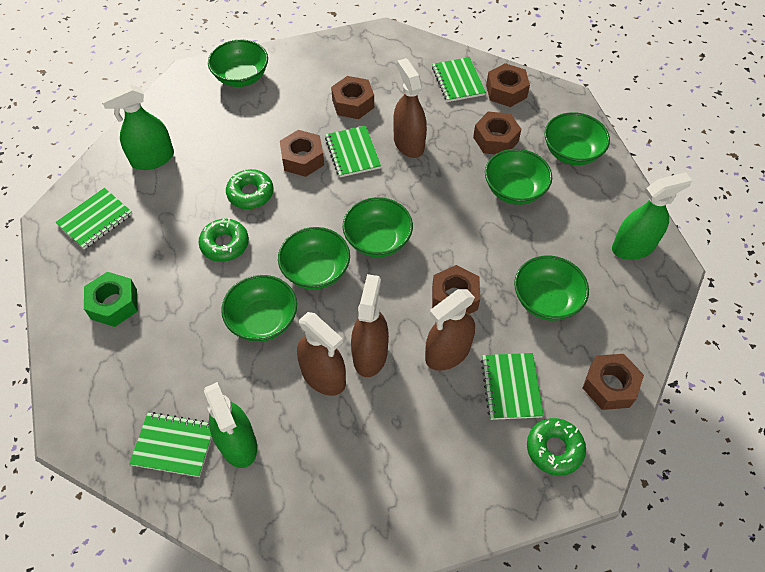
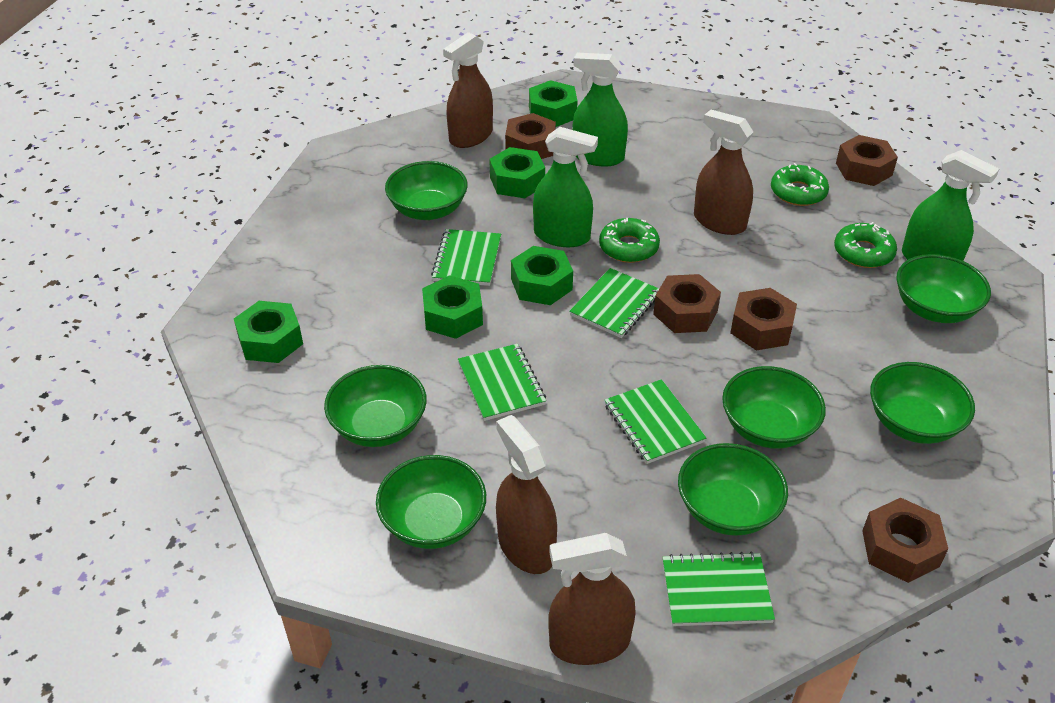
brown nut: 6 -> 5
green nut: 1 -> 5

